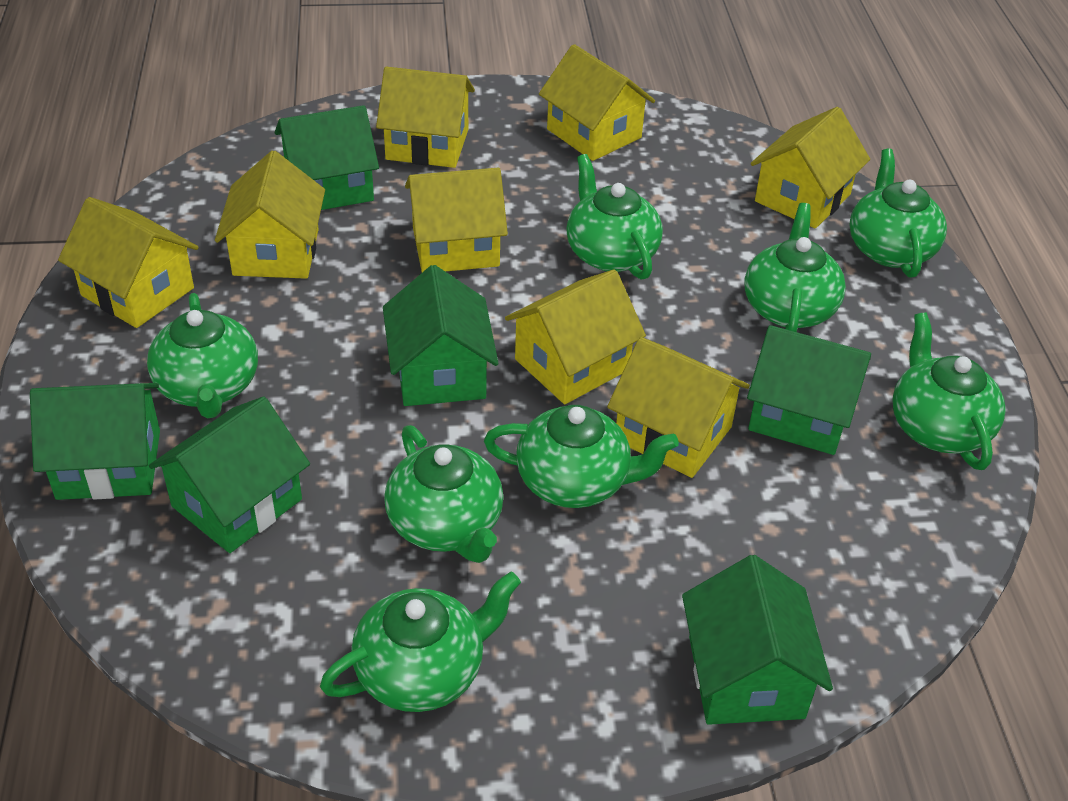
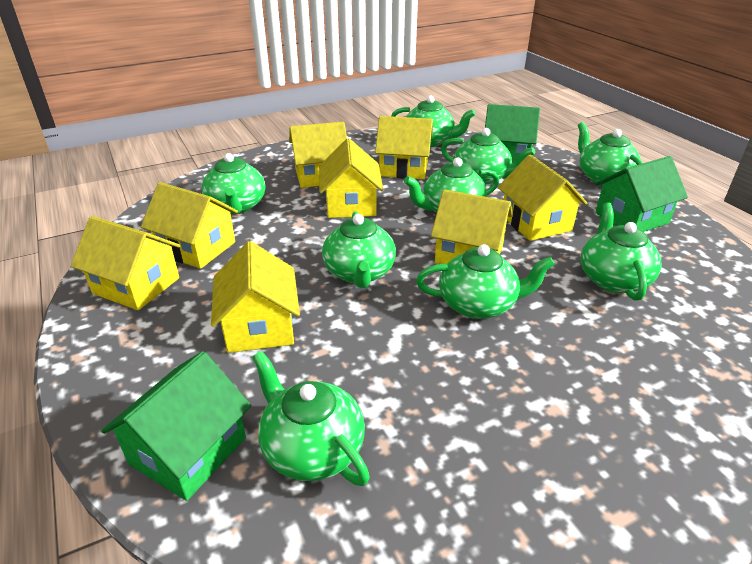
green house: 6 -> 3
green teapot: 8 -> 9

